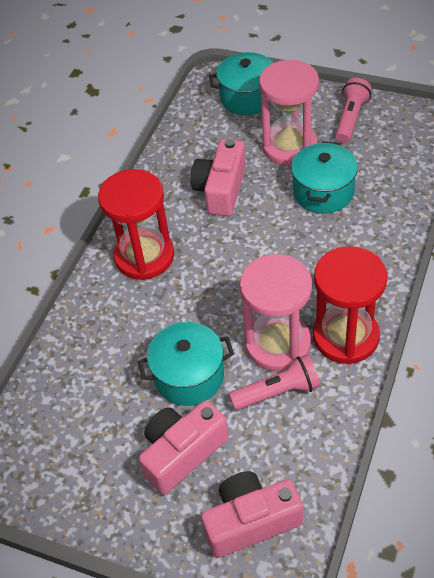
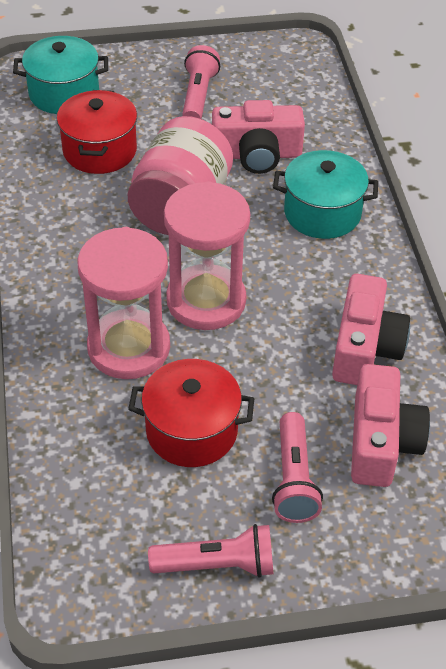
pink flashlight: 2 -> 3
pink jar: 0 -> 1
red hourglass: 2 -> 0
red pot: 0 -> 2
turquoise pot: 3 -> 2

